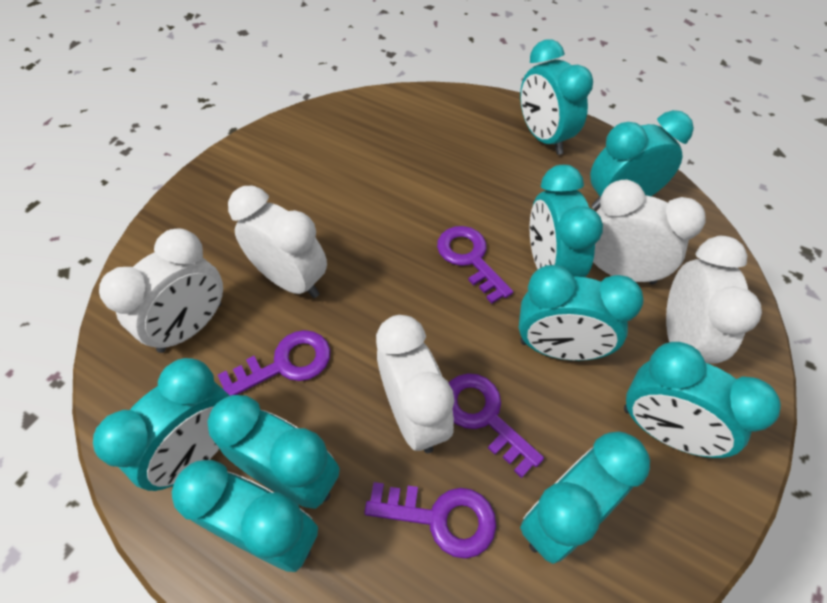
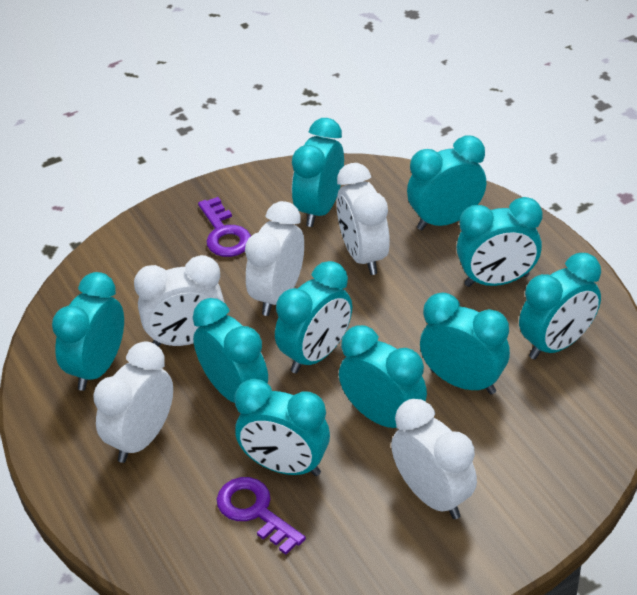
purple key: 4 -> 2
turquoise clock: 9 -> 10

